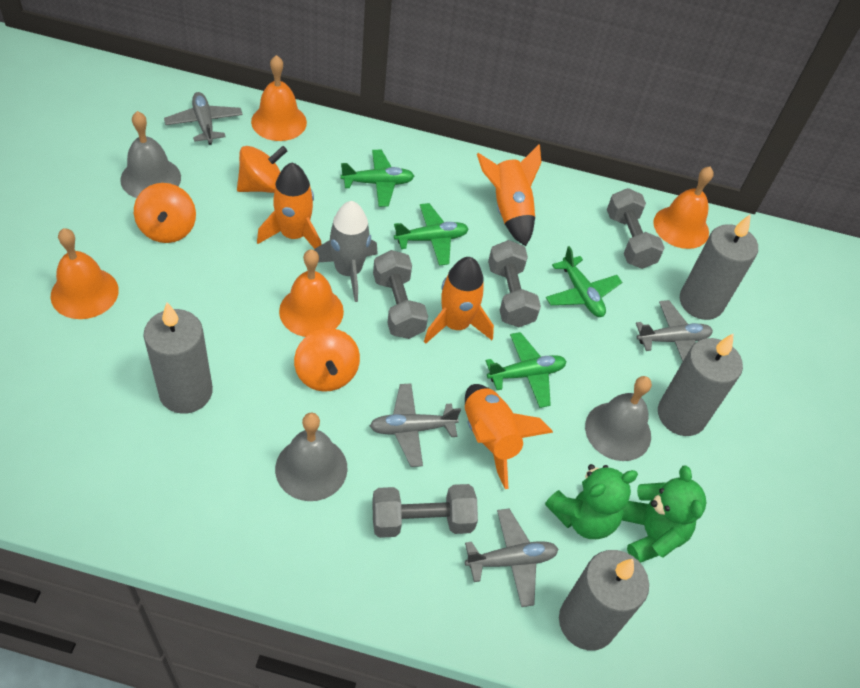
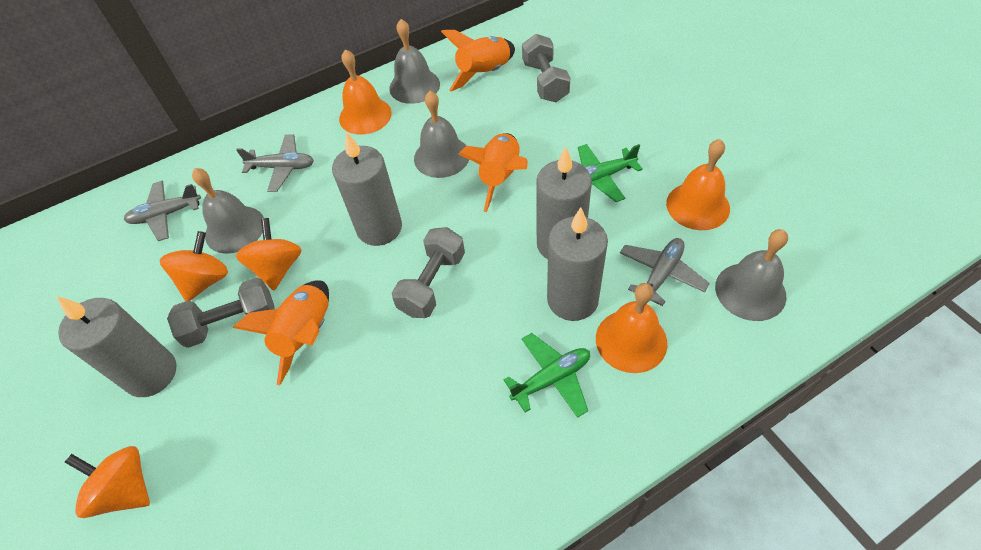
green plane: 4 -> 2
green teddy bear: 2 -> 0
grey bell: 3 -> 4
grey dumbbell: 4 -> 3
grey plane: 4 -> 3
grey rocket: 1 -> 0
orange bell: 4 -> 3
orange rocket: 4 -> 3

